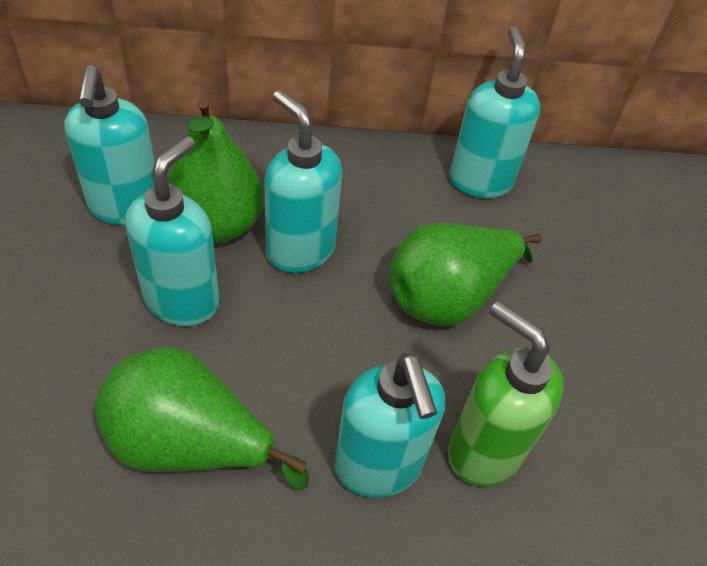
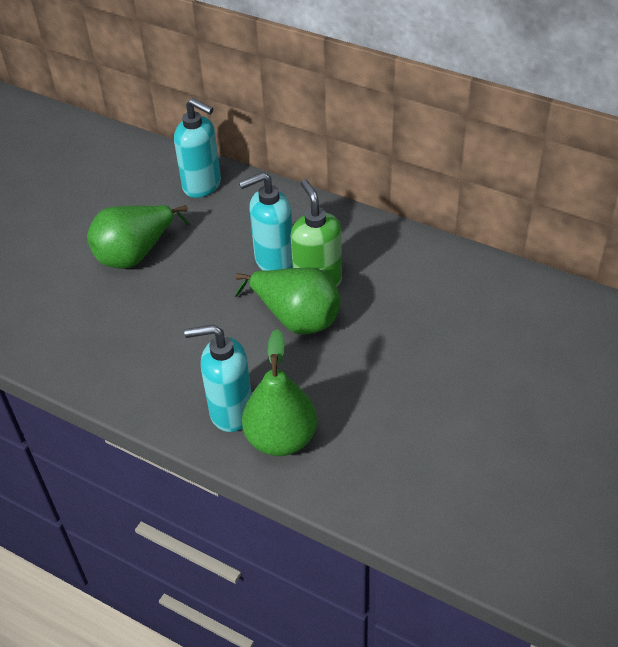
turquoise soap dispenser: 5 -> 3

